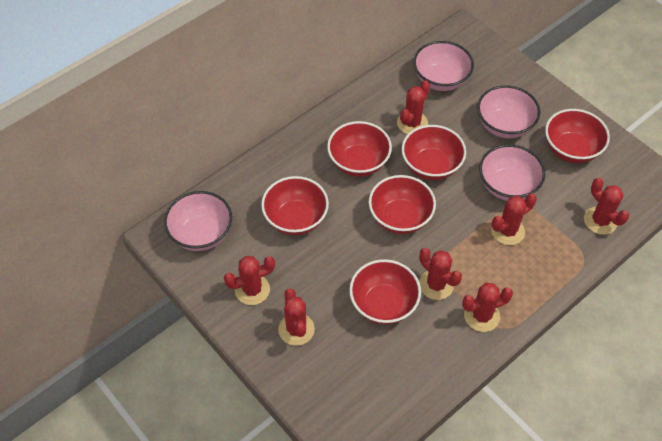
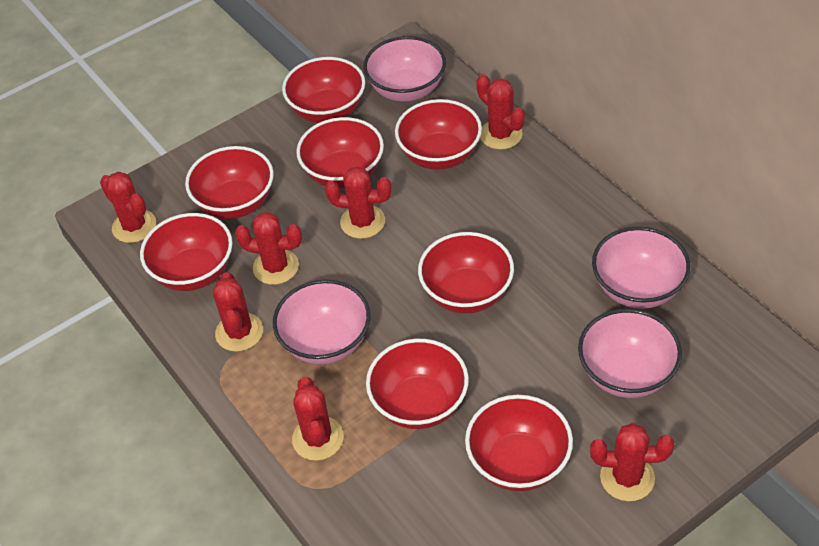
red bowl: 6 -> 8

